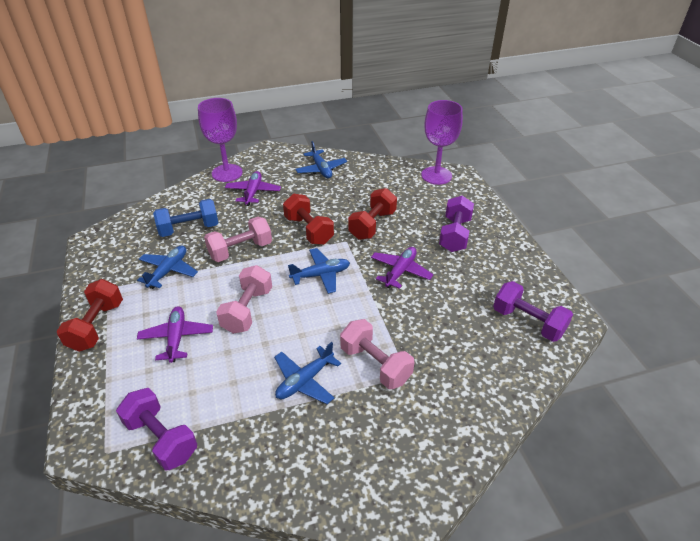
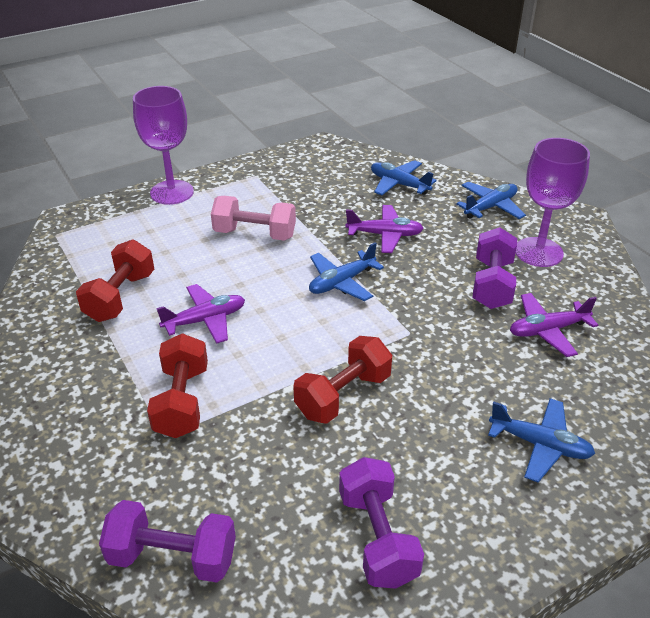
blue dumbbell: 1 -> 0
pink dumbbell: 3 -> 1

